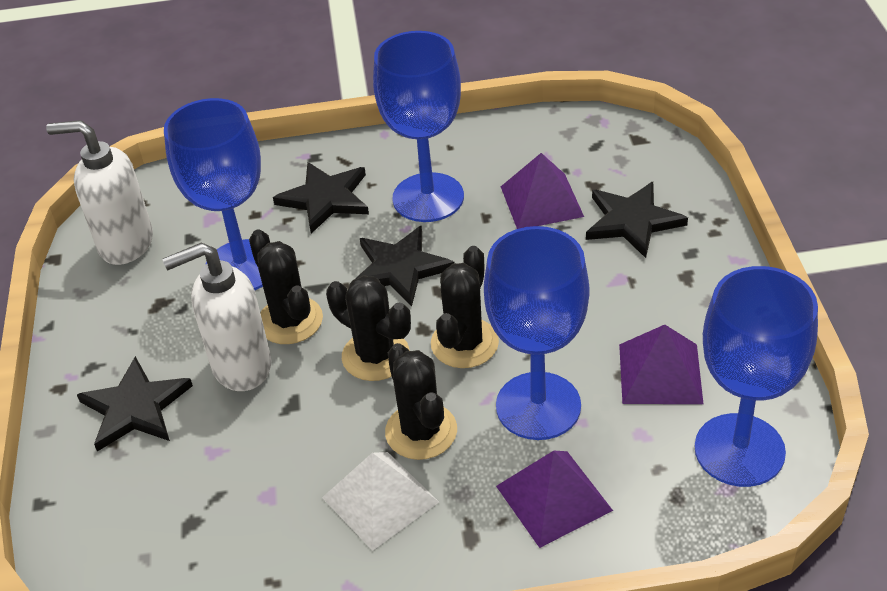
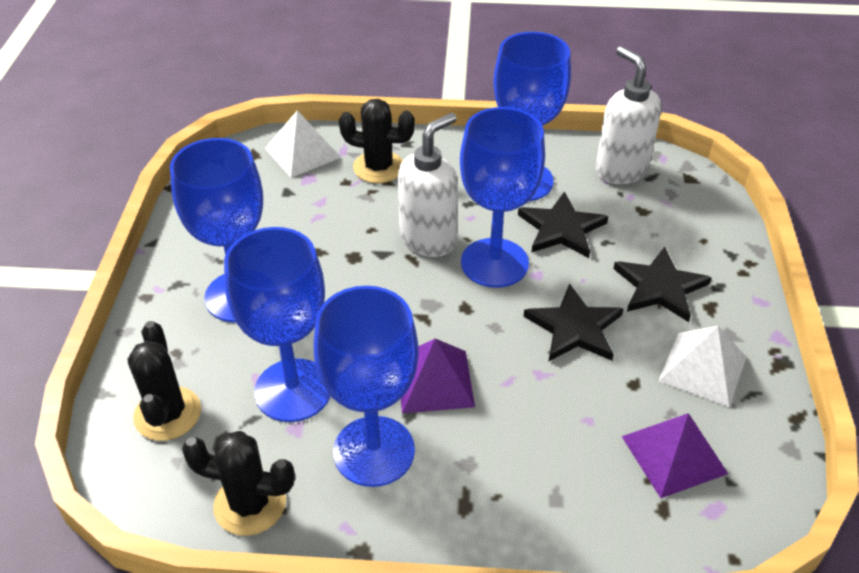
black cactus: 4 -> 3
black star: 4 -> 3
blue goblet: 4 -> 5
purple pyramid: 3 -> 2
white pyramid: 1 -> 2

